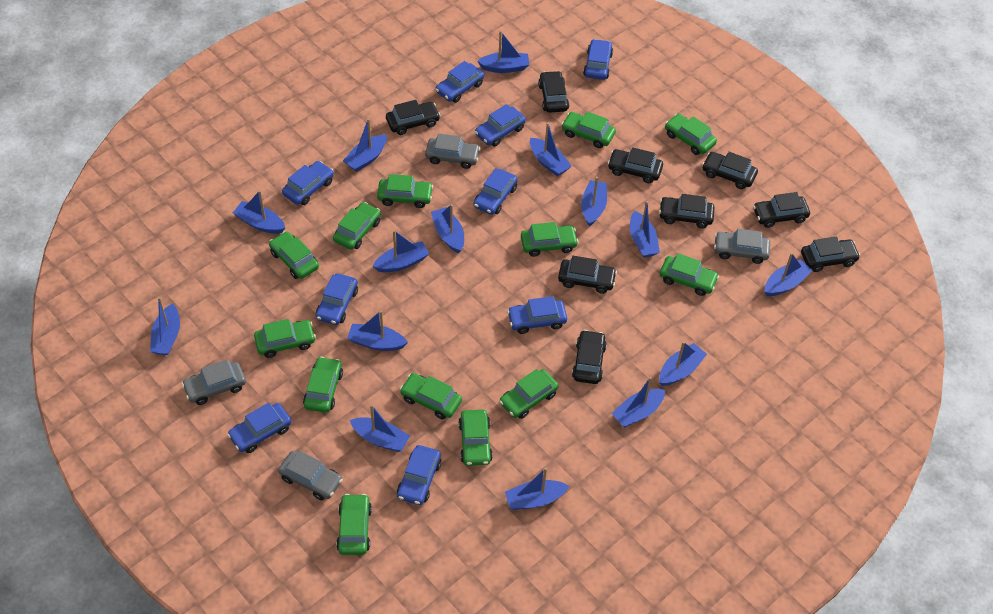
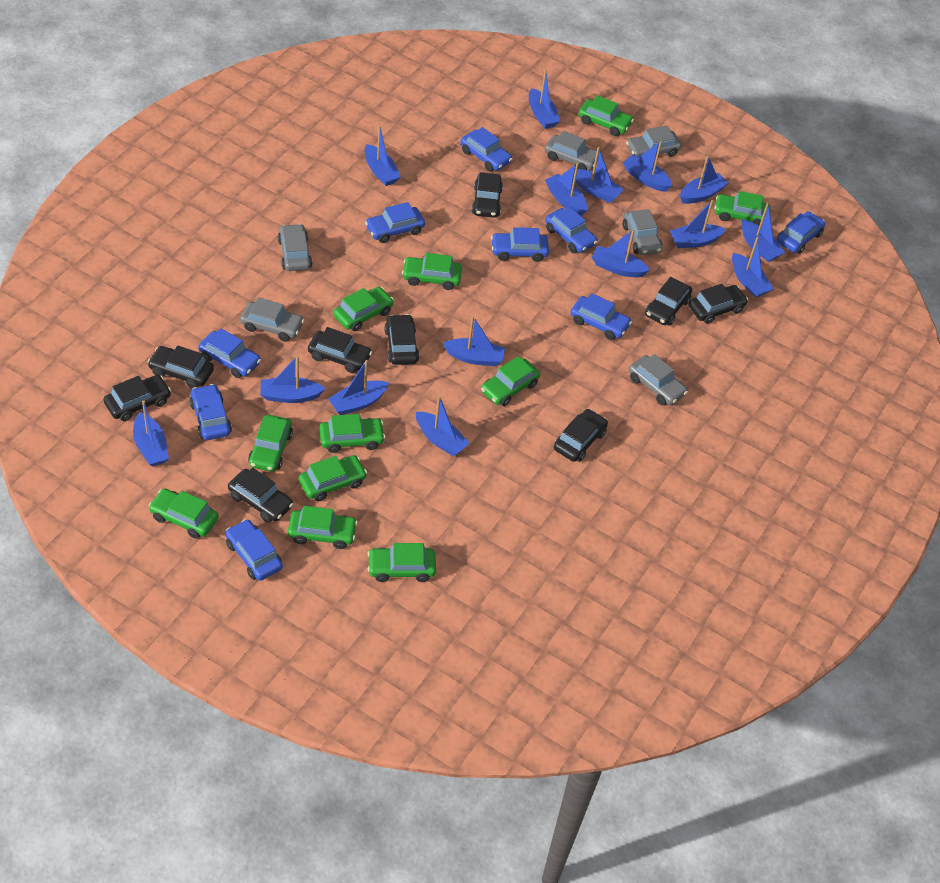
green car: 13 -> 11
grey car: 4 -> 6

